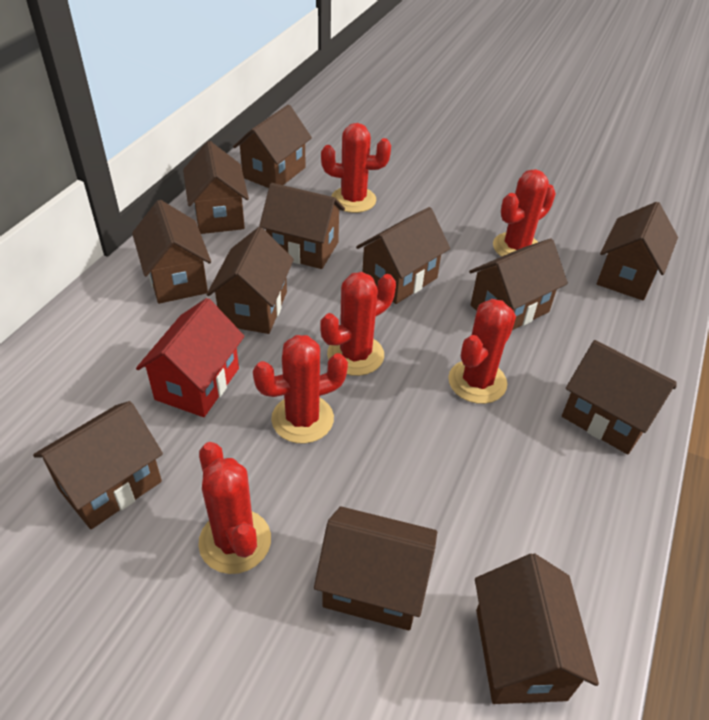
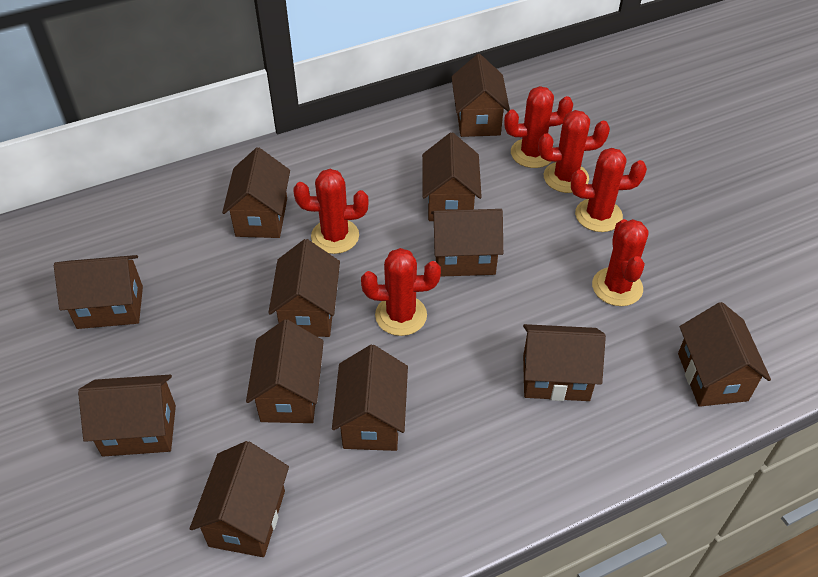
red house: 1 -> 0

